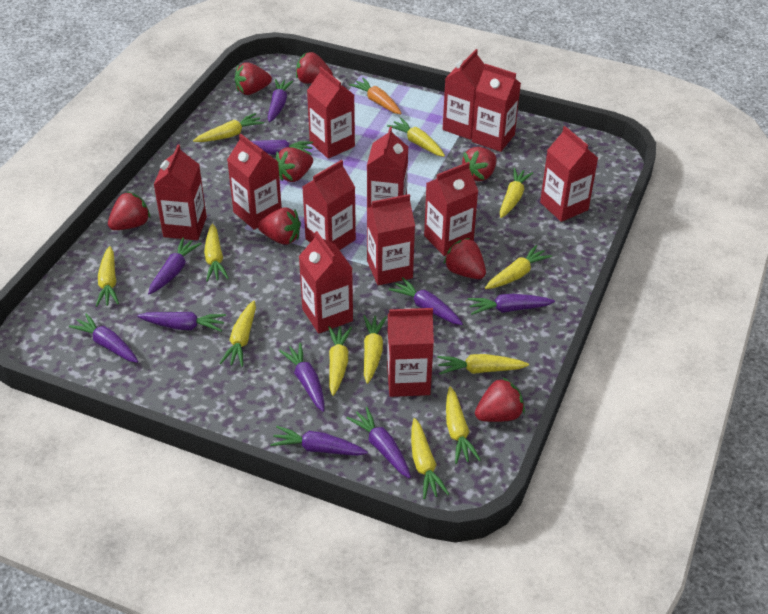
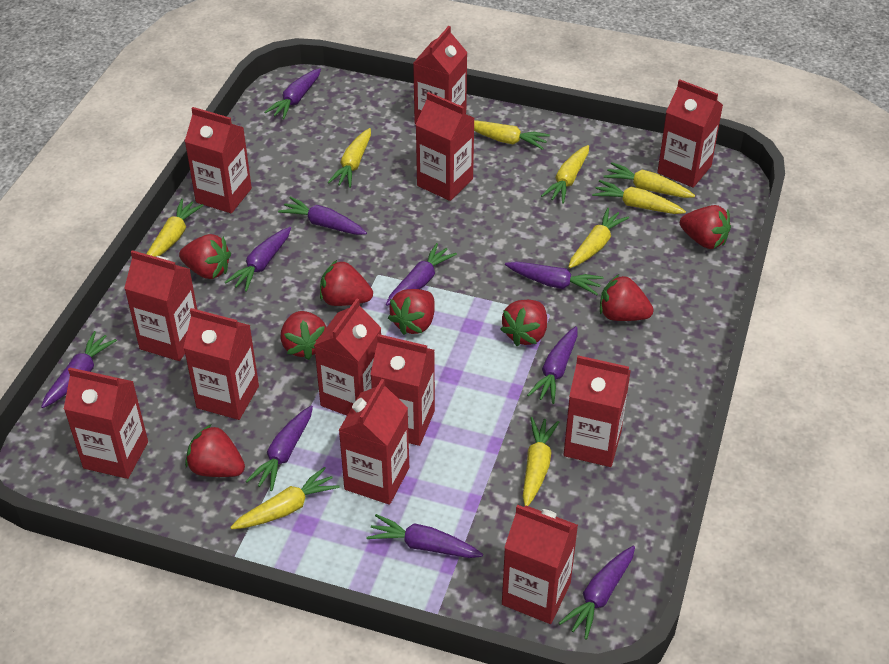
orange carrot: 1 -> 0
yellow carrot: 12 -> 9

